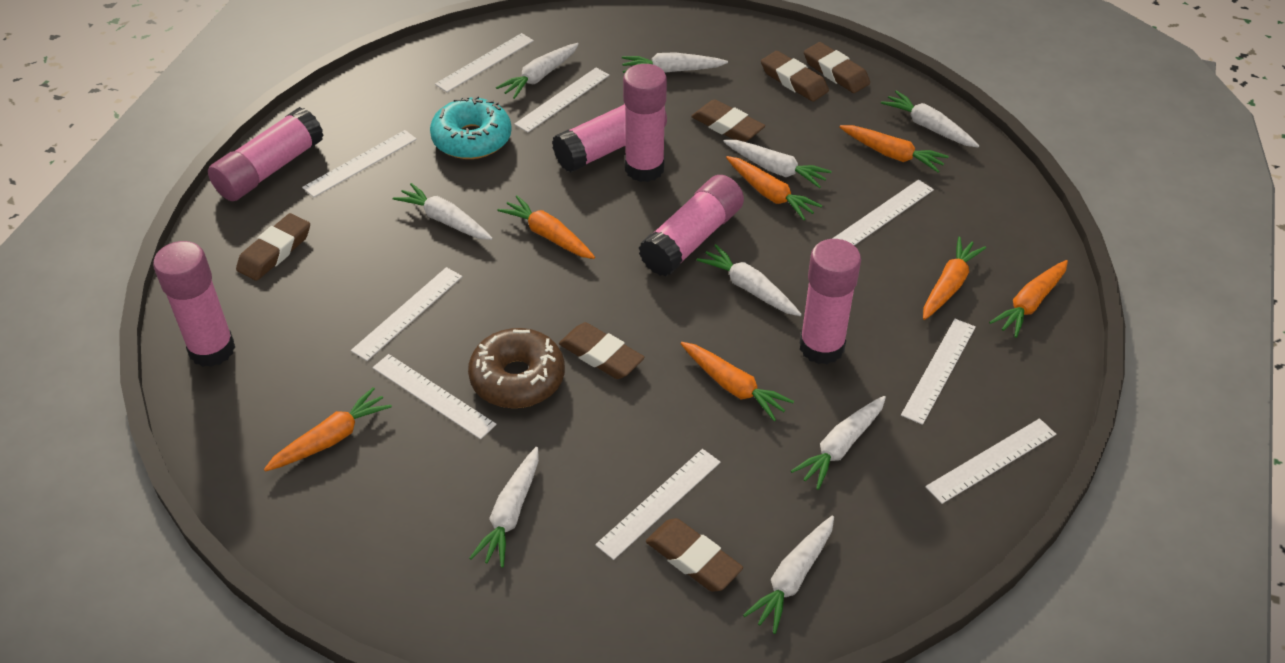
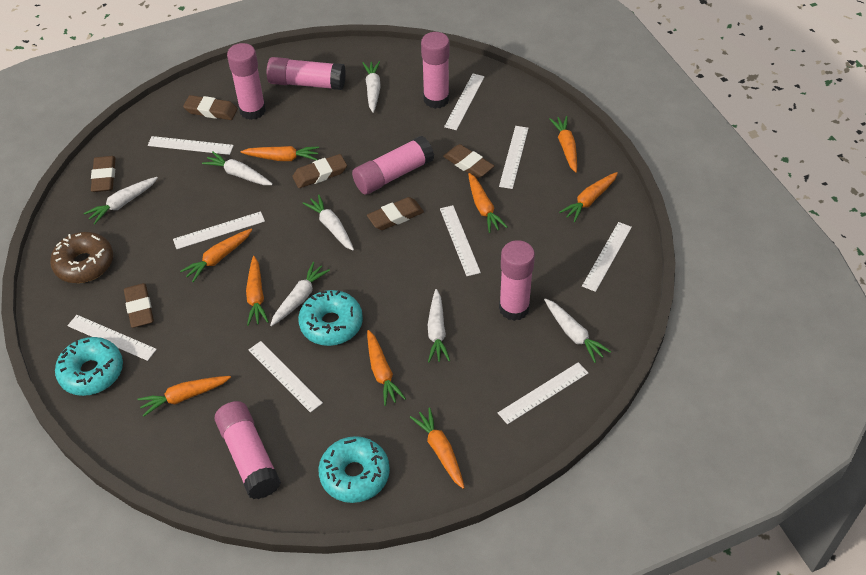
orange carrot: 7 -> 9
turquoise donut: 1 -> 3
white carrot: 9 -> 7

